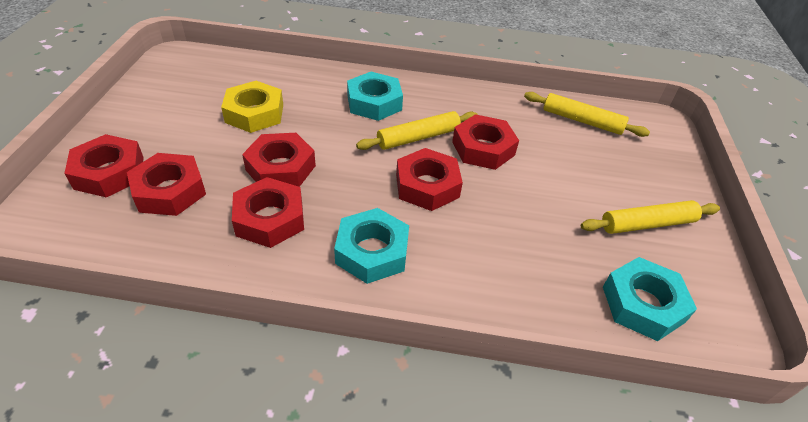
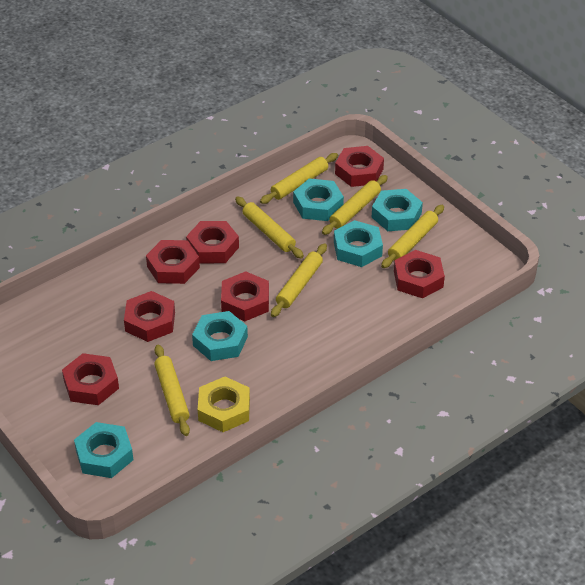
red nut: 6 -> 7
turquoise nut: 3 -> 5
yellow rolling pin: 3 -> 6

